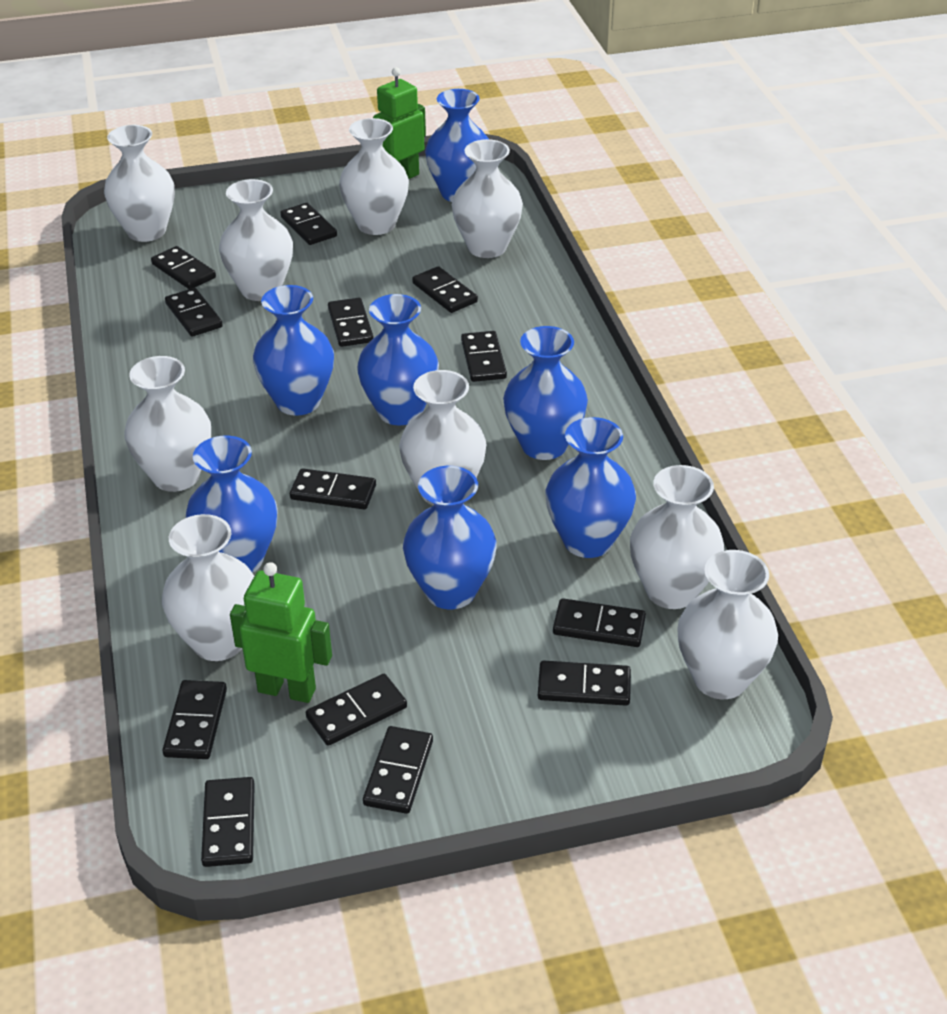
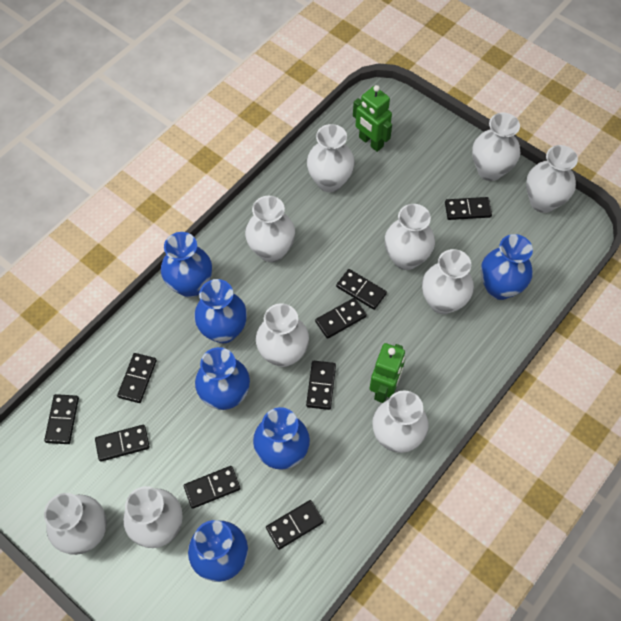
black domino: 13 -> 9
blue vase: 7 -> 6
white vase: 9 -> 10

